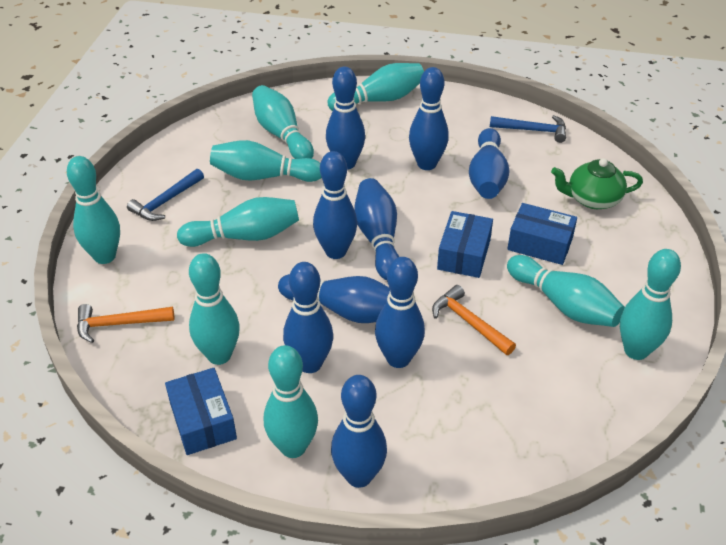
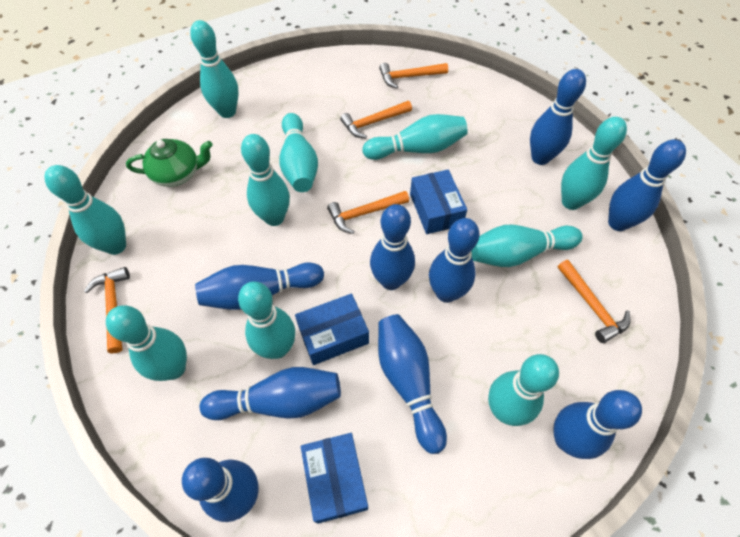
blue hammer: 2 -> 0
orange hammer: 2 -> 5
turquoise bowling pin: 9 -> 10

